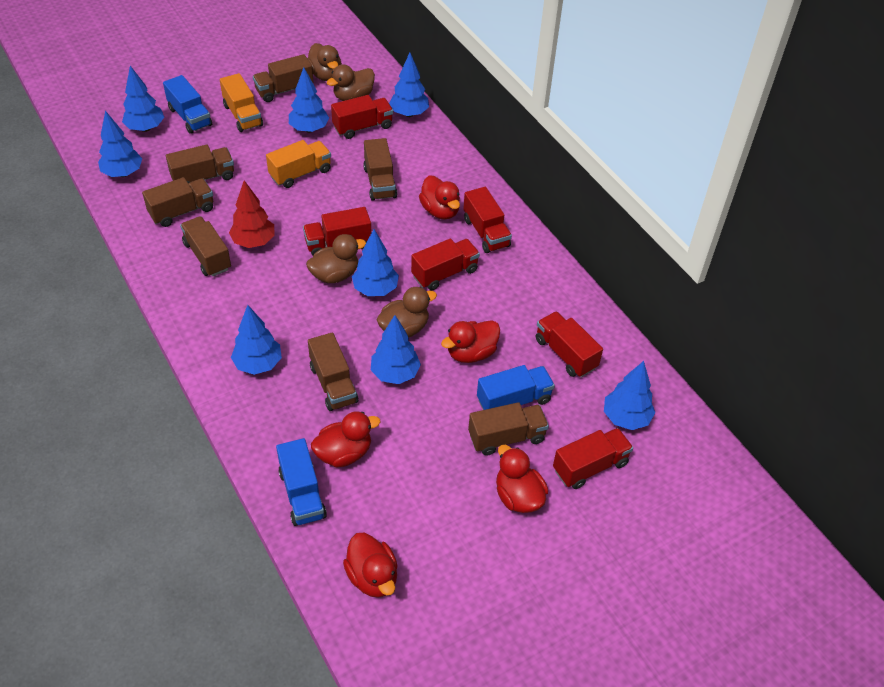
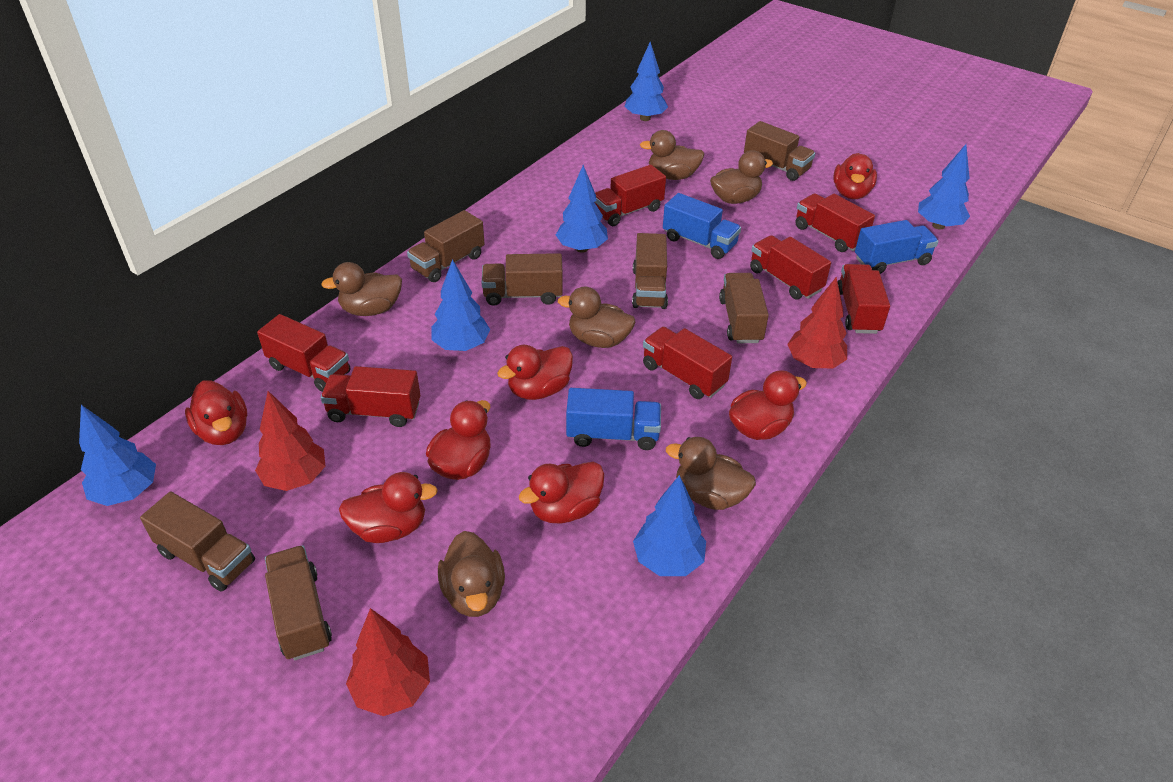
blue tree: 8 -> 6
brown duck: 4 -> 6
orange truck: 2 -> 0
red duck: 5 -> 7
red tree: 1 -> 3
red truck: 6 -> 7

